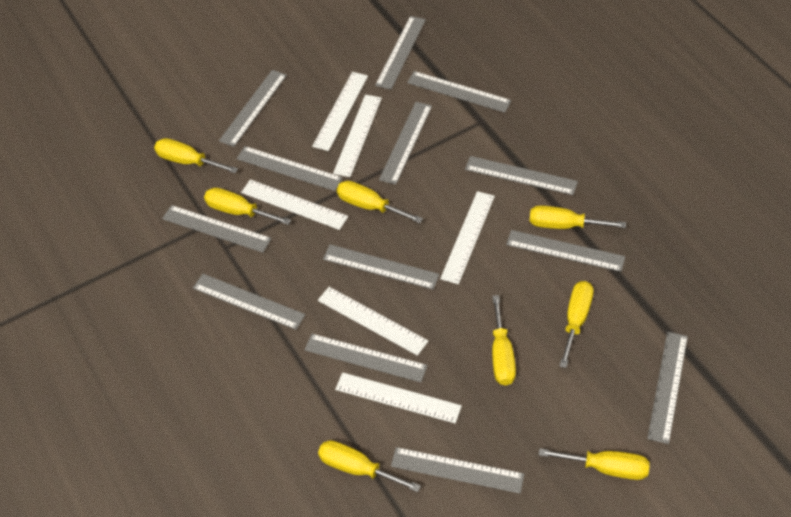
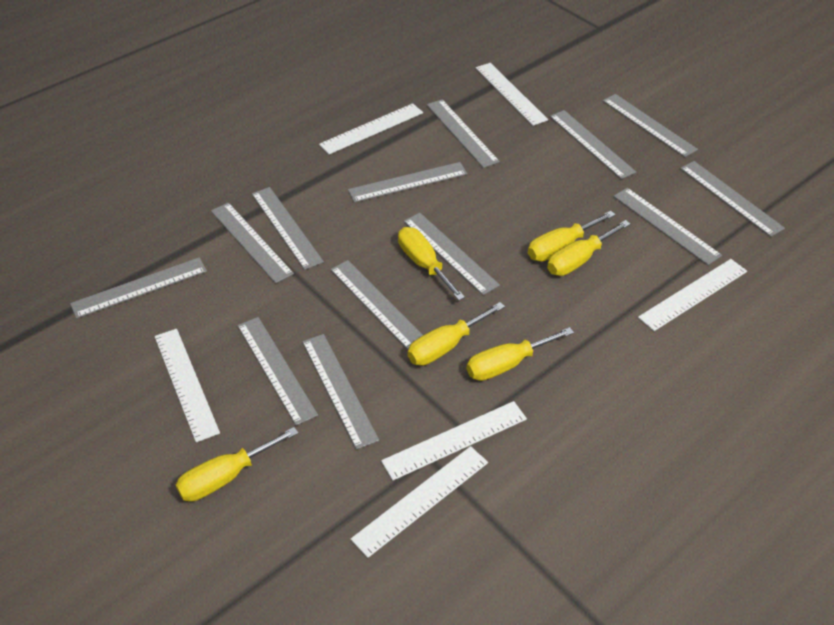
yellow screwdriver: 8 -> 6

